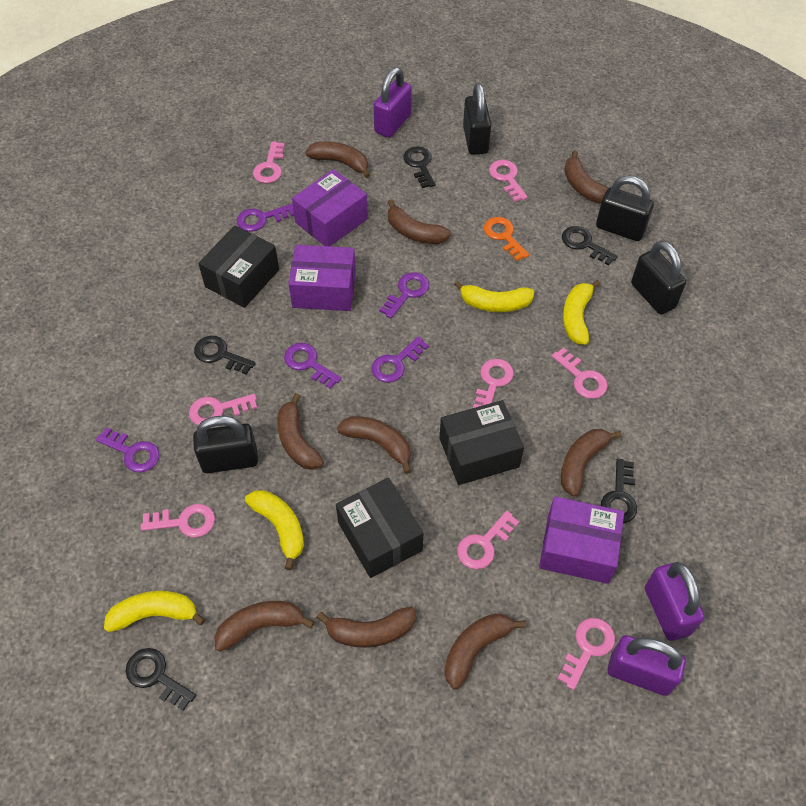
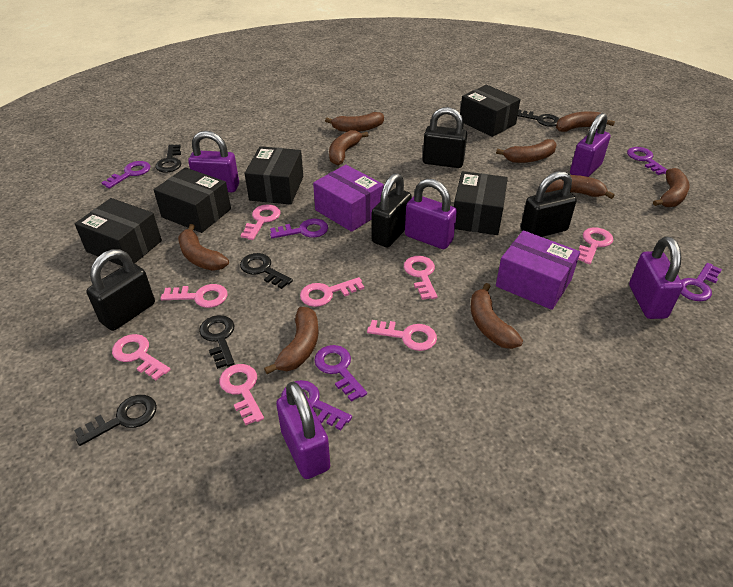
black box: 3 -> 5
orange key: 1 -> 0
purple box: 3 -> 2
purple key: 5 -> 6
purple padlock: 3 -> 5
yellow banana: 4 -> 0

